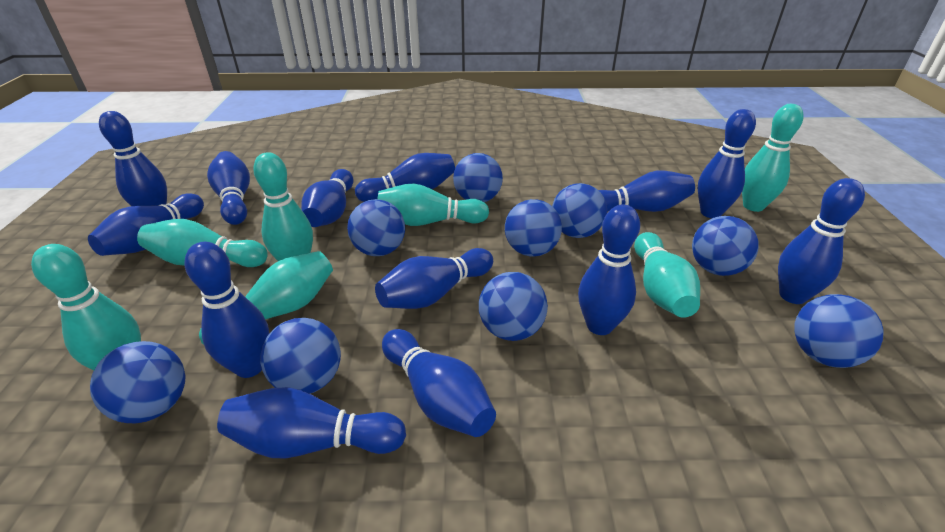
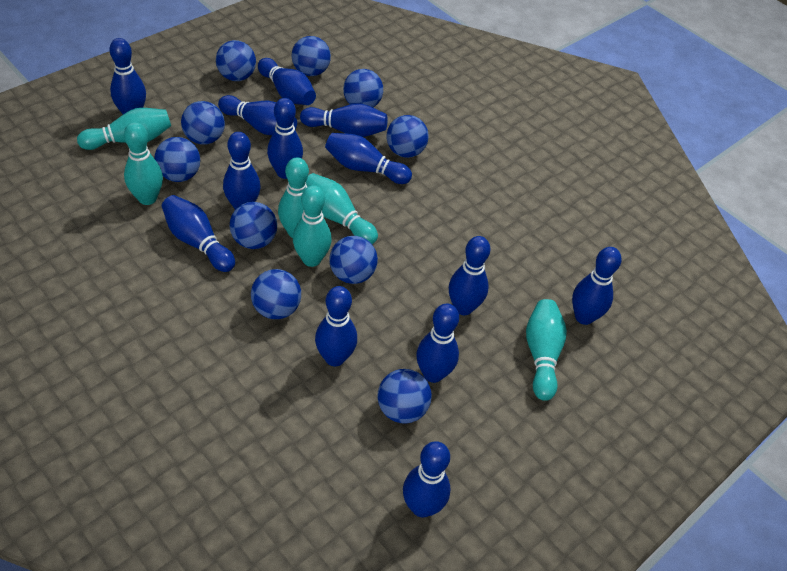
blue ball: 9 -> 10
turquoise bowling pin: 7 -> 6

